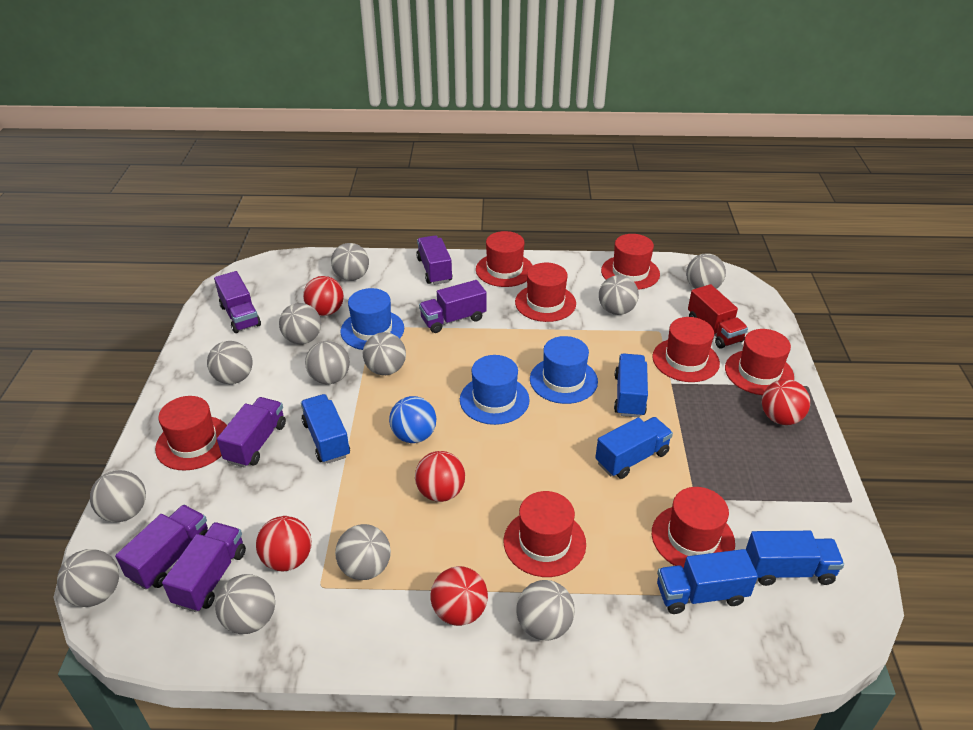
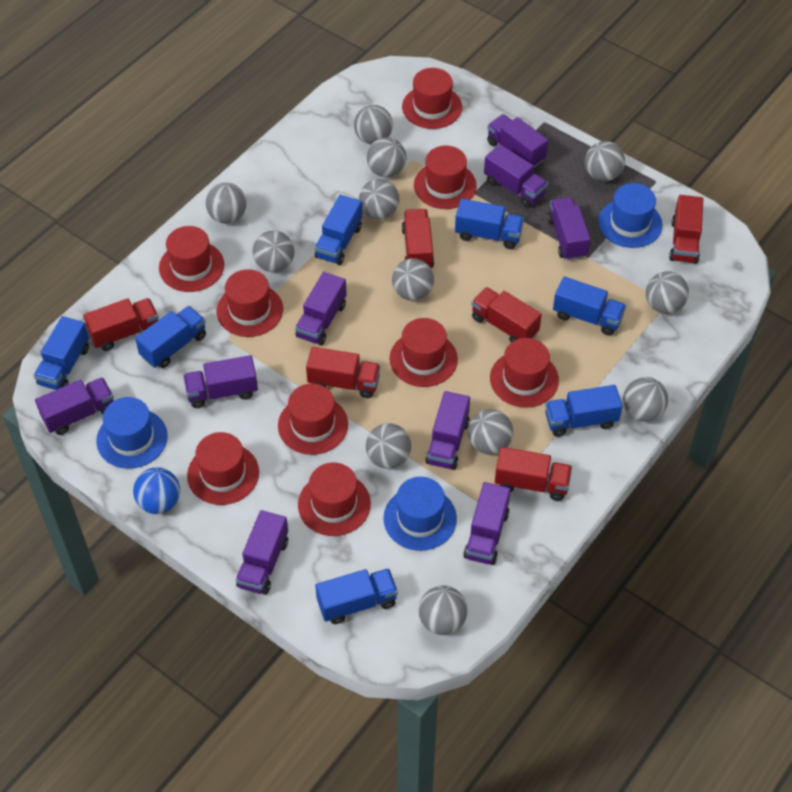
blue truck: 5 -> 7
purple truck: 6 -> 9
red ball: 5 -> 0
red hat: 8 -> 9
red truck: 1 -> 6

